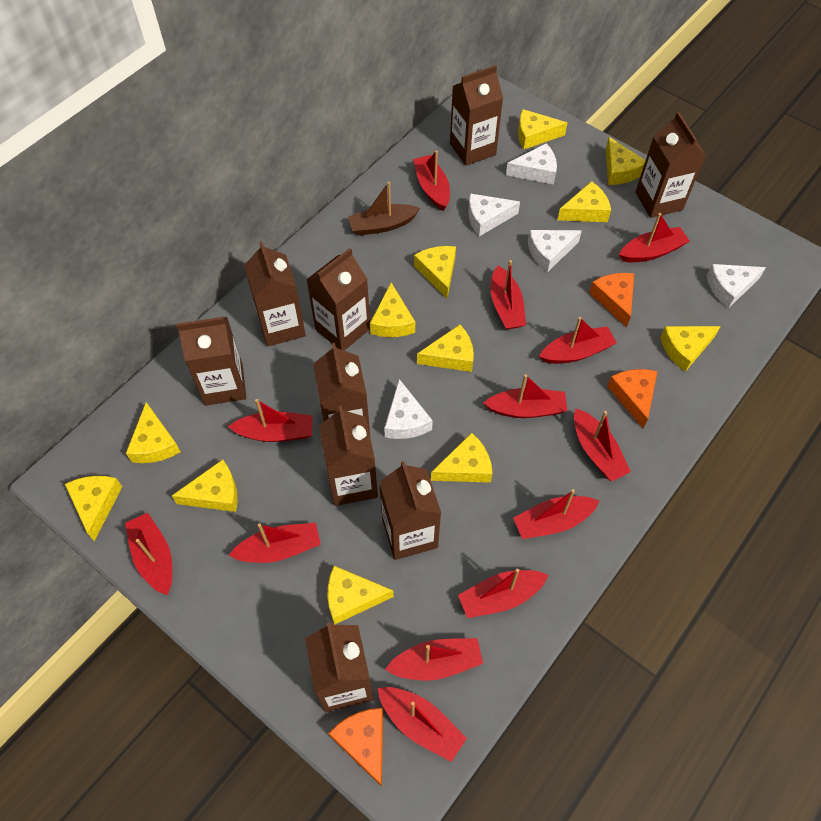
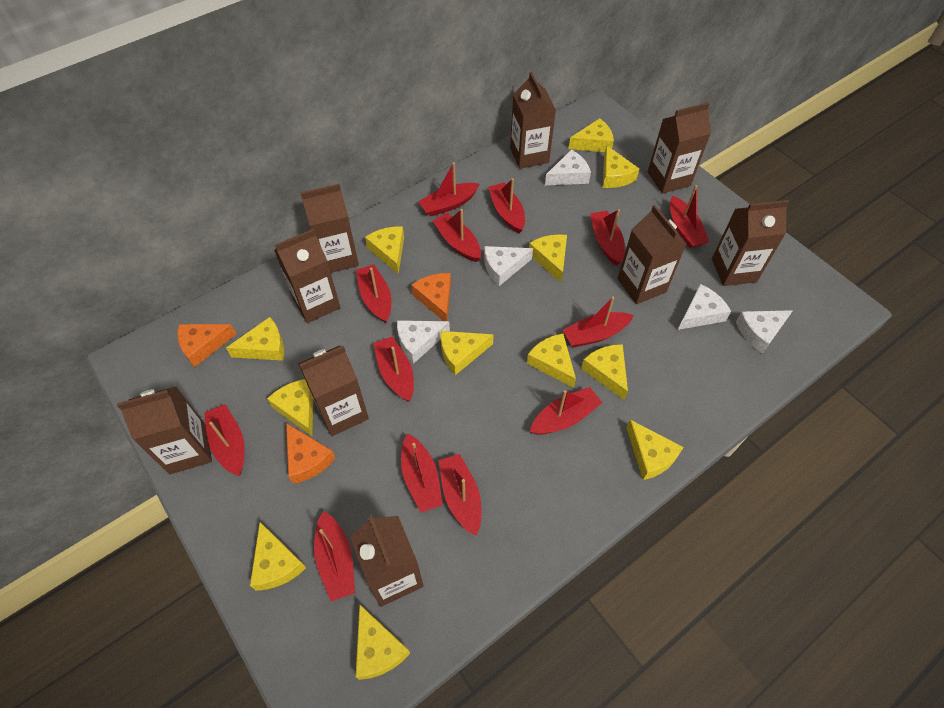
brown boat: 1 -> 0

